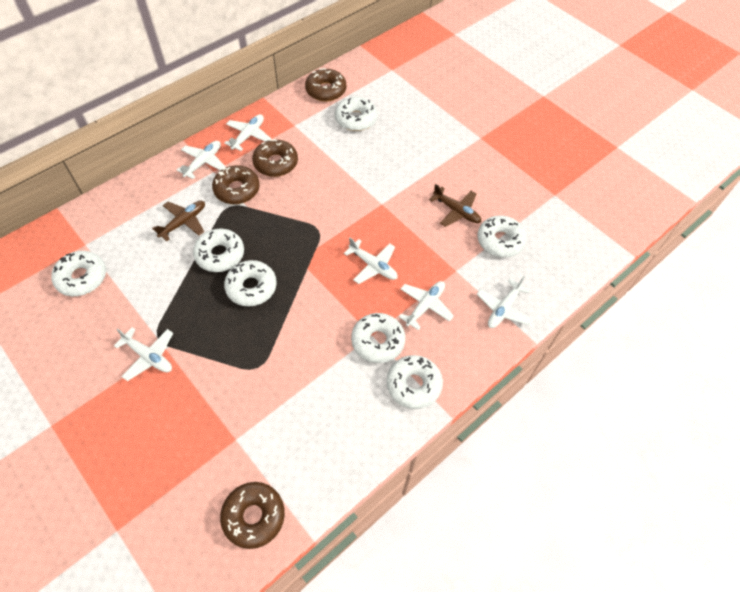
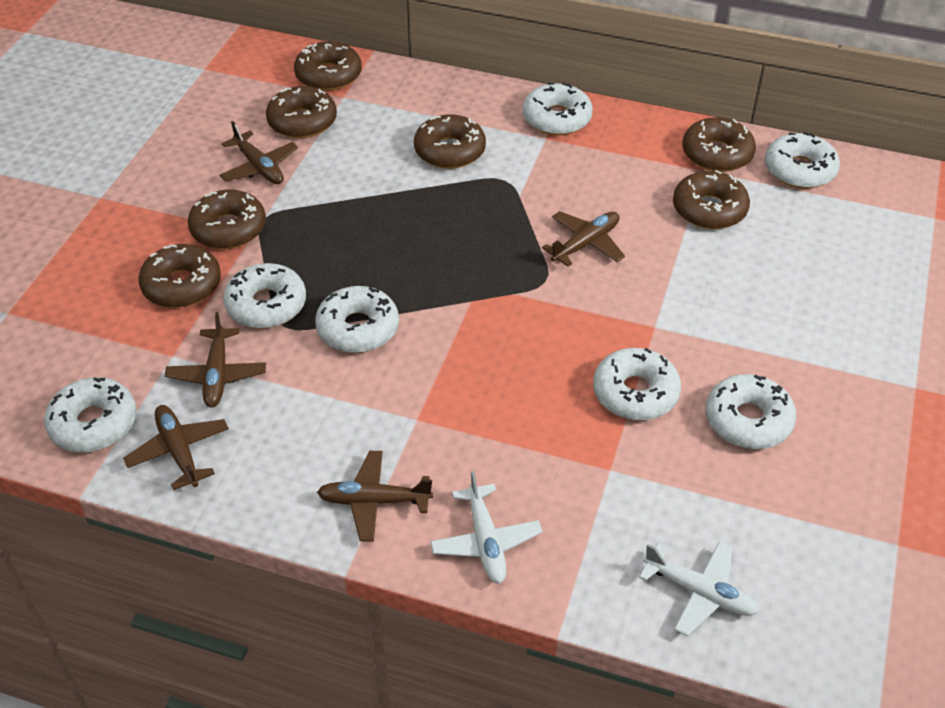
brown donut: 4 -> 7
brown plane: 2 -> 5
white plane: 6 -> 2

